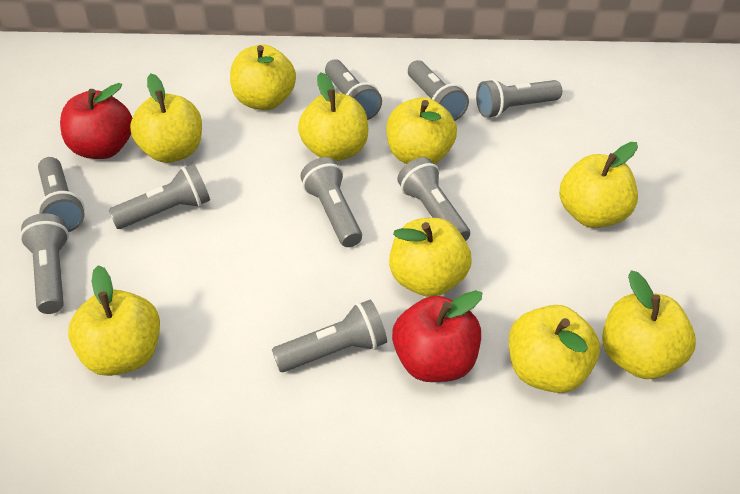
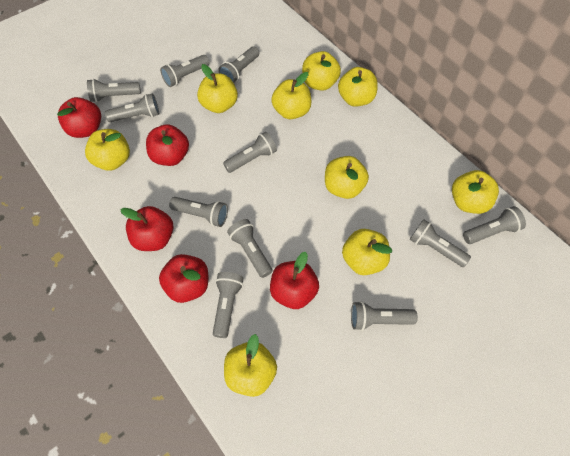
grey flashlight: 9 -> 11
red apple: 2 -> 5

